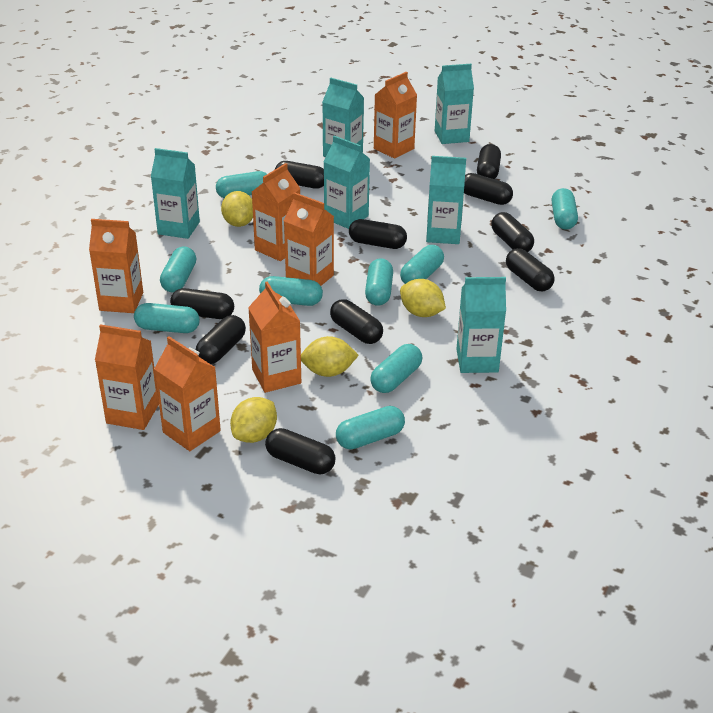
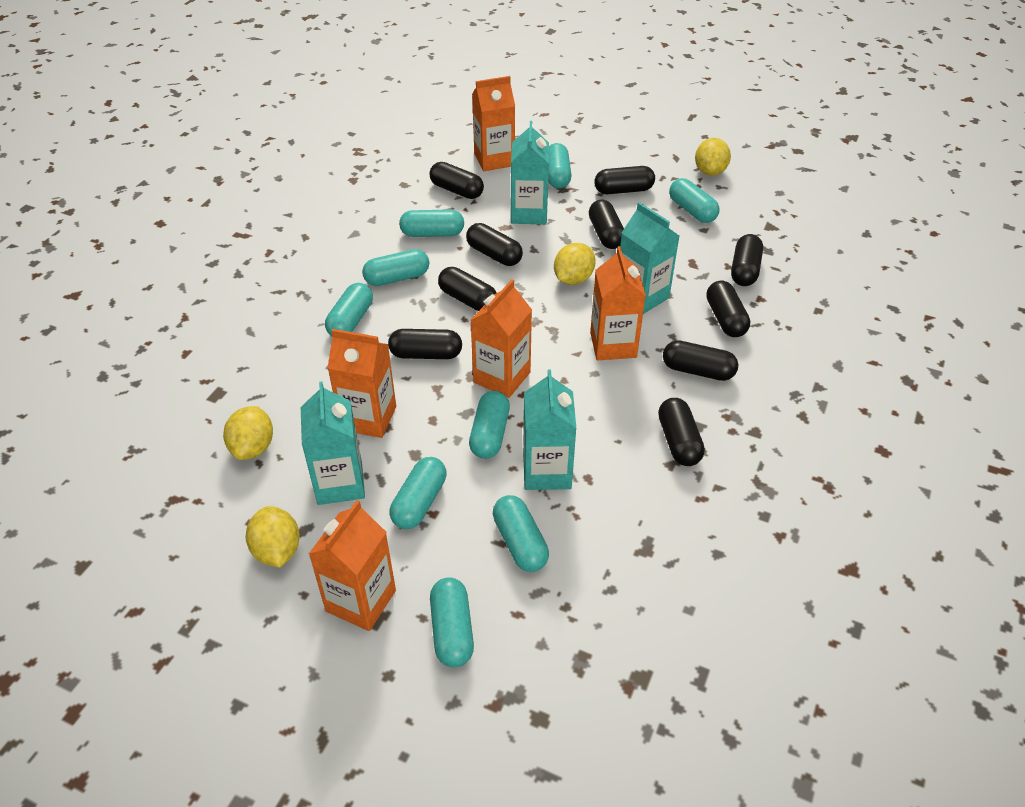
orange carton: 7 -> 5
turquoise carton: 6 -> 4

